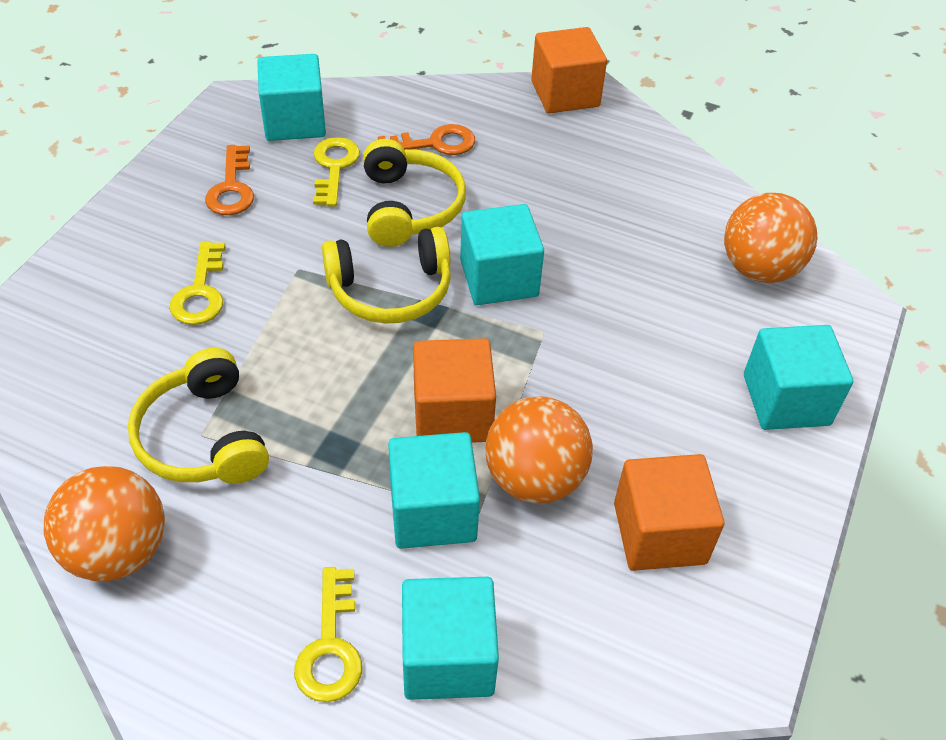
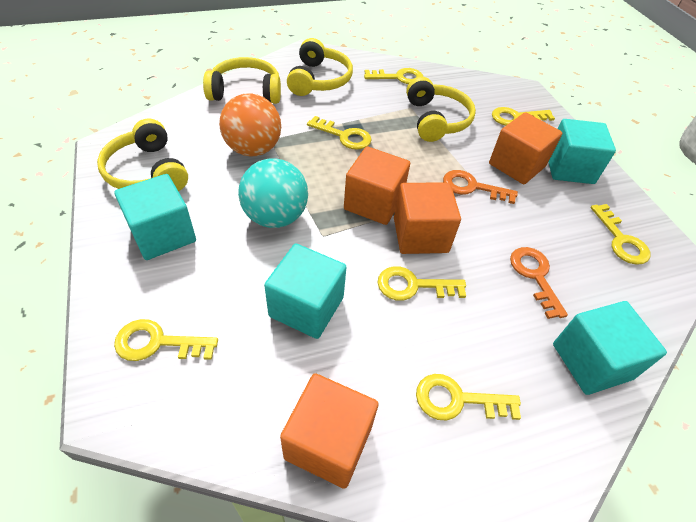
orange ball: 3 -> 1
orange cube: 3 -> 4
turquoise ball: 0 -> 1
turquoise cube: 5 -> 4
yellow headphones: 3 -> 4
yellow key: 3 -> 7

